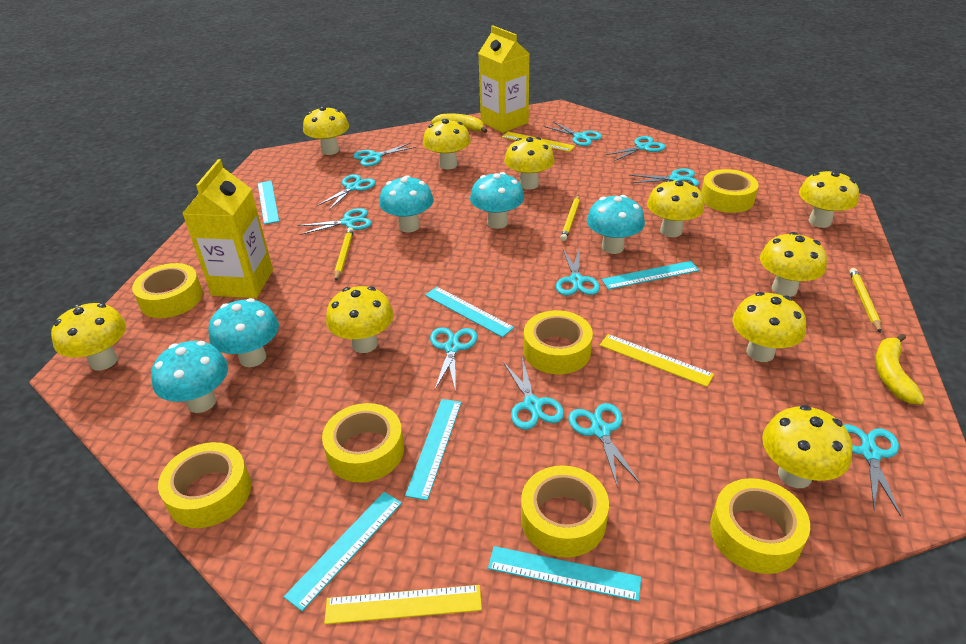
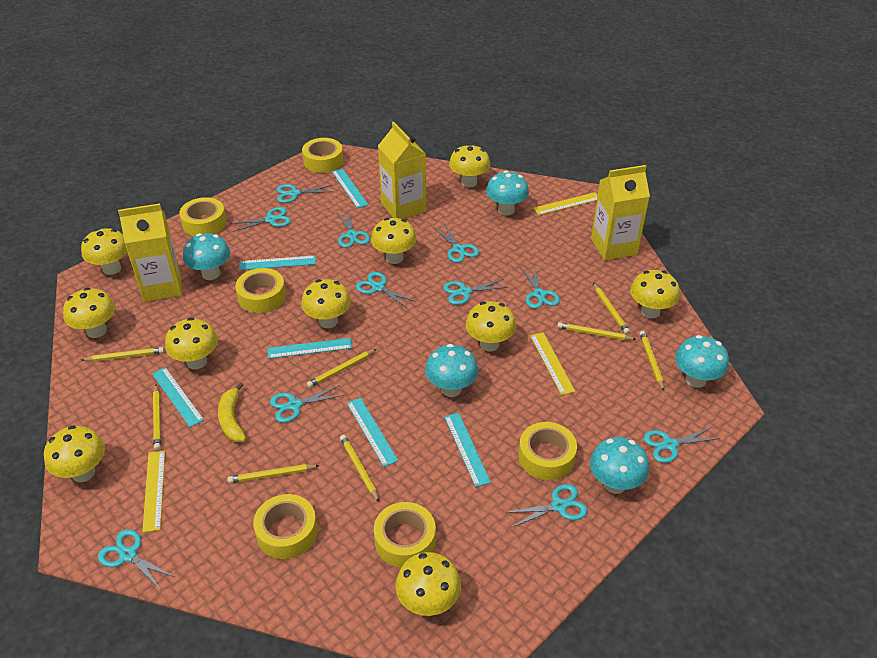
yellow banana: 2 -> 1
yellow carton: 2 -> 3
yellow pencil: 3 -> 8
yellow tape: 7 -> 6

